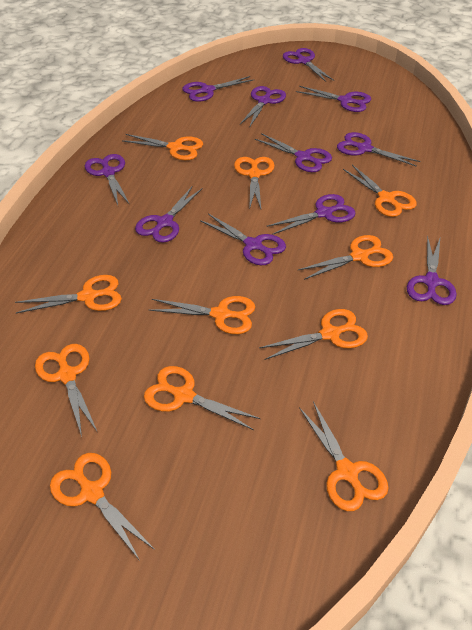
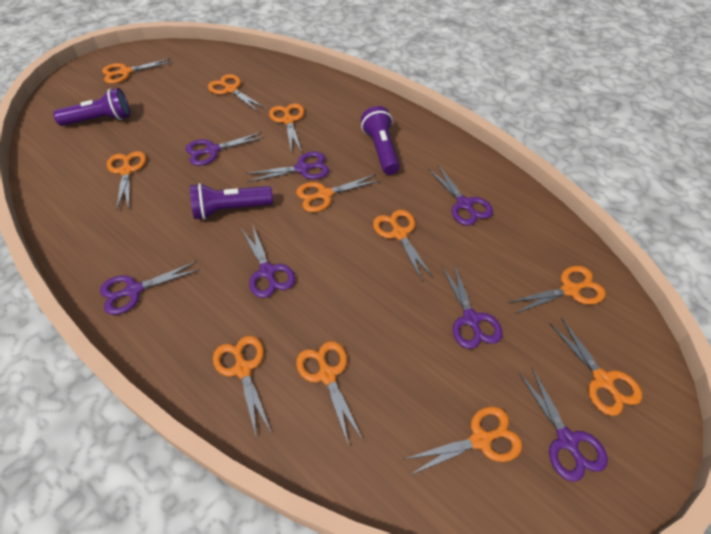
purple flashlight: 0 -> 3
purple scissors: 11 -> 7

